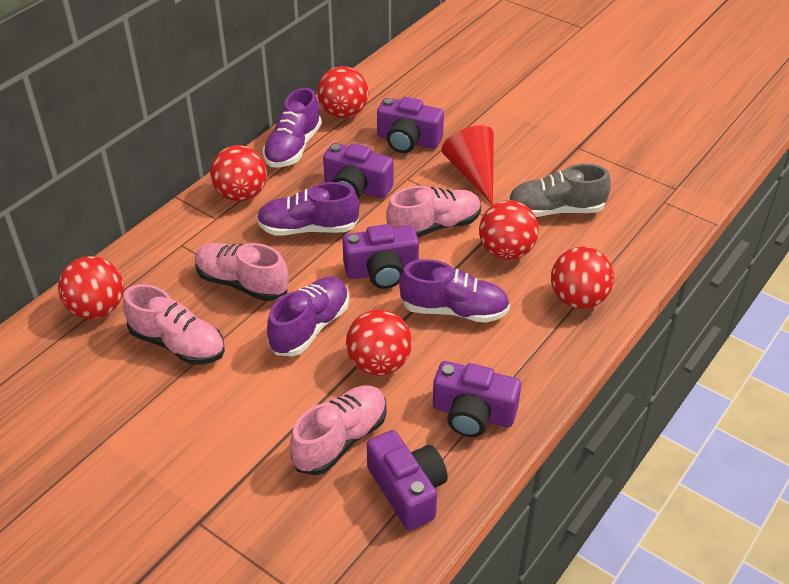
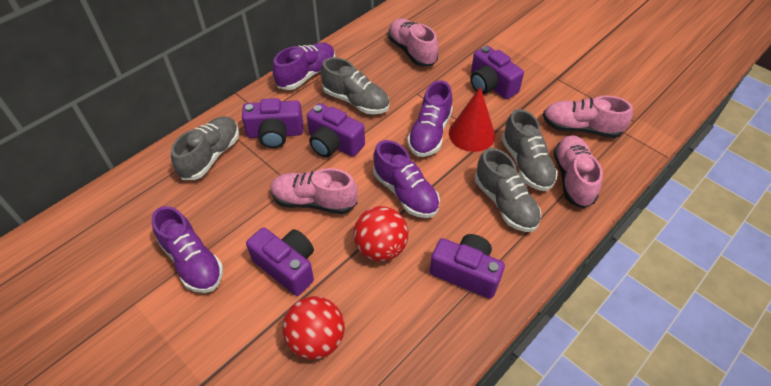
grey shoe: 1 -> 4
red ball: 6 -> 2

